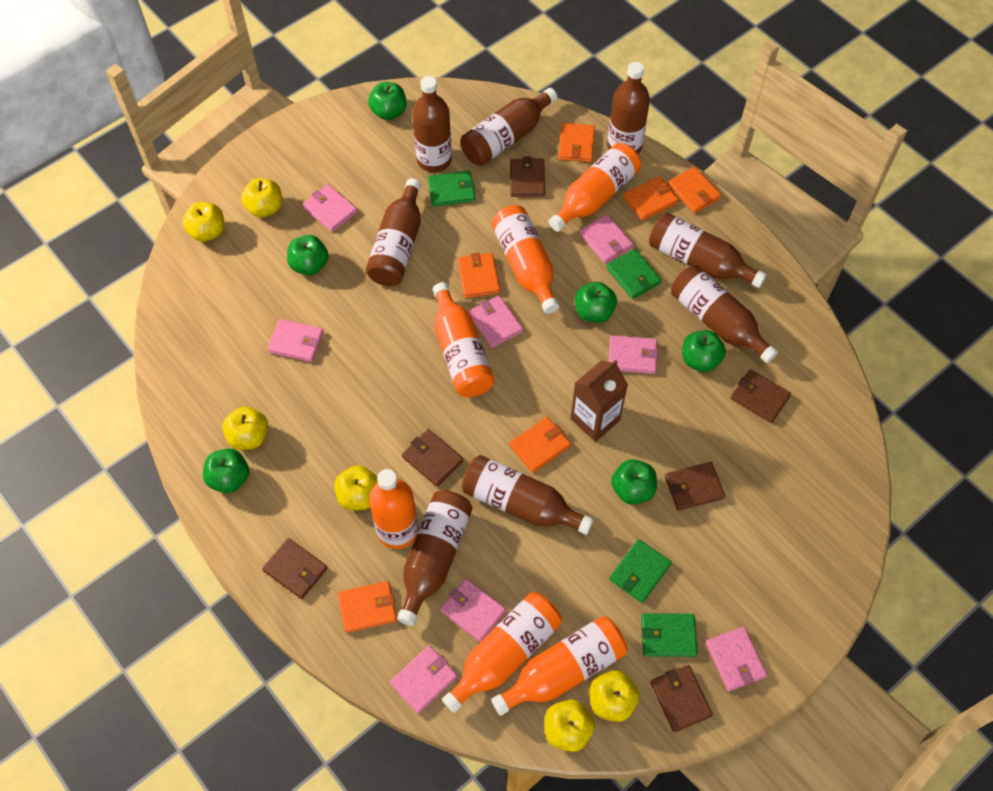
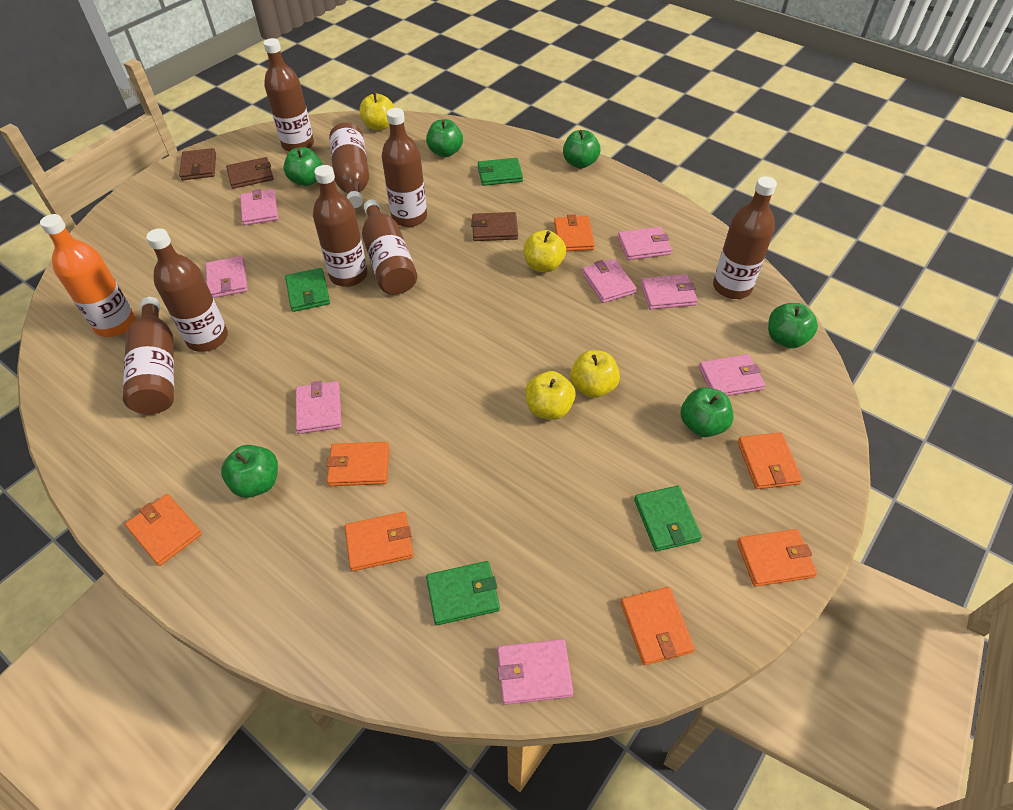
brown carton: 1 -> 0
brown wallet: 6 -> 3
orange bottle: 6 -> 1
orange wallet: 6 -> 7
yellow apple: 6 -> 4

